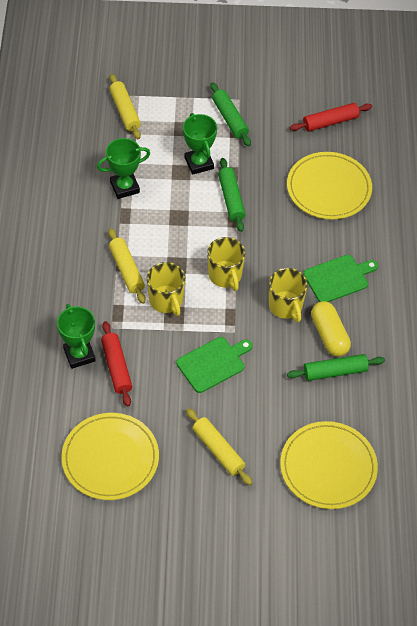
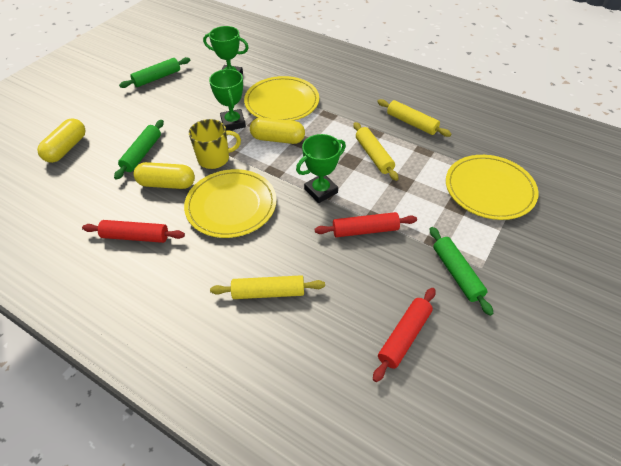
green cutting board: 2 -> 0
red rolling pin: 2 -> 3
yellow capsule: 1 -> 3
yellow mug: 3 -> 1

